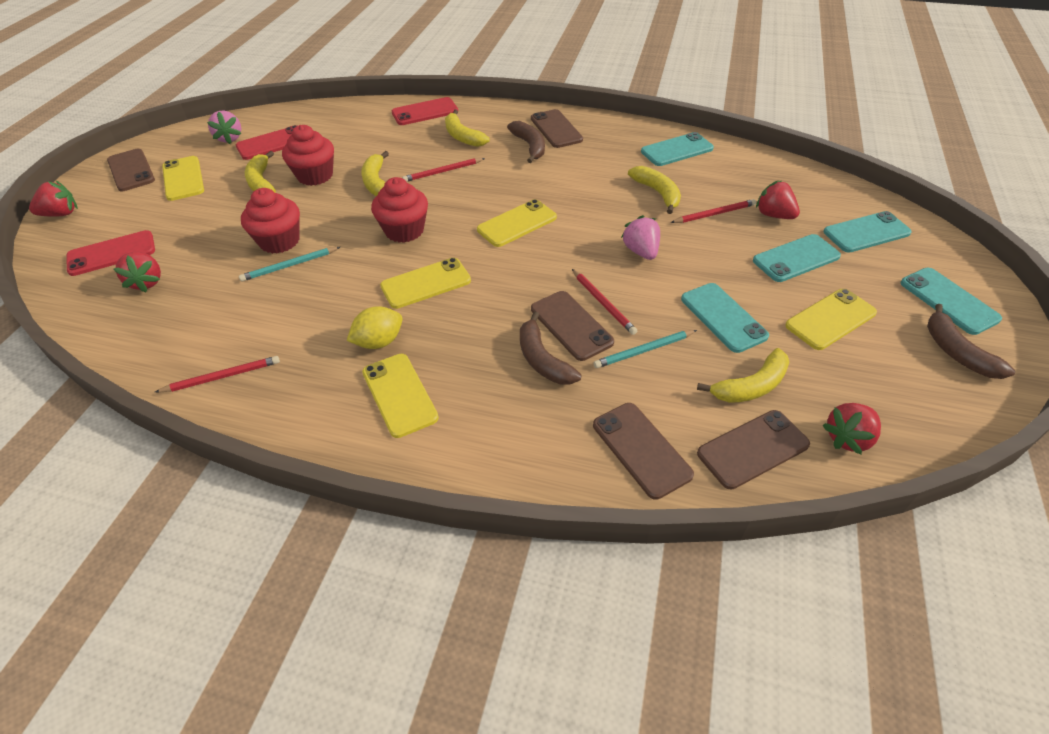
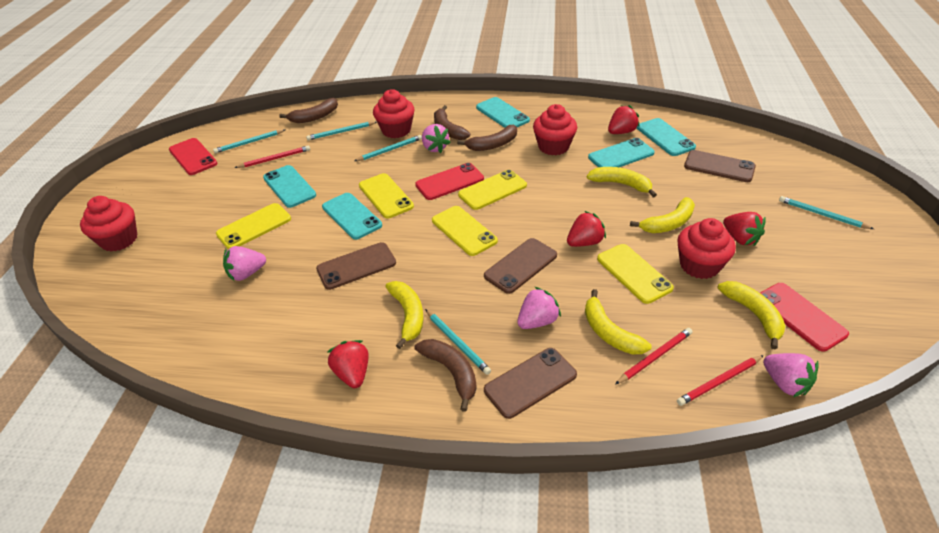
brown banana: 3 -> 4
brown phone: 5 -> 4
pink strawberry: 2 -> 4
red cupcake: 3 -> 4
red pencil: 4 -> 3
turquoise pencil: 2 -> 5
yellow lemon: 1 -> 0

